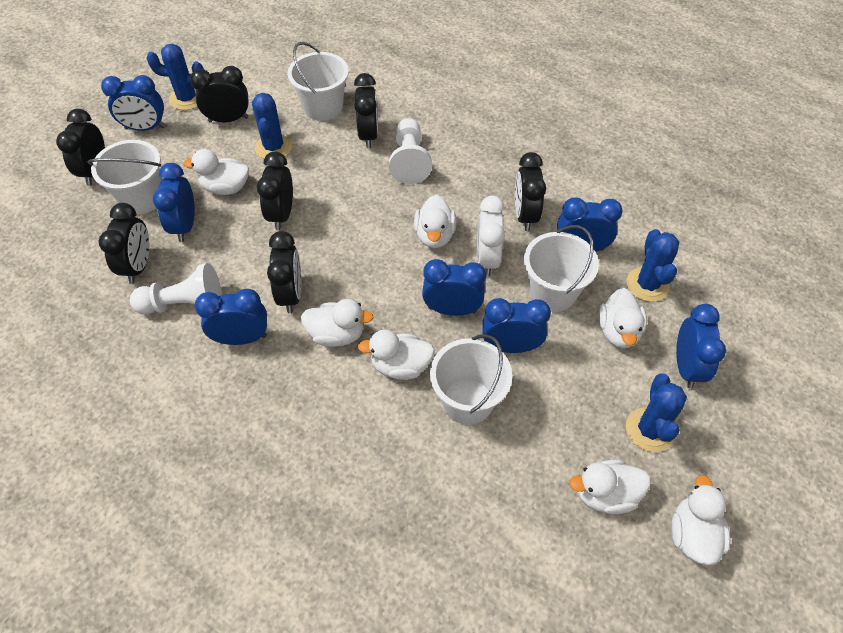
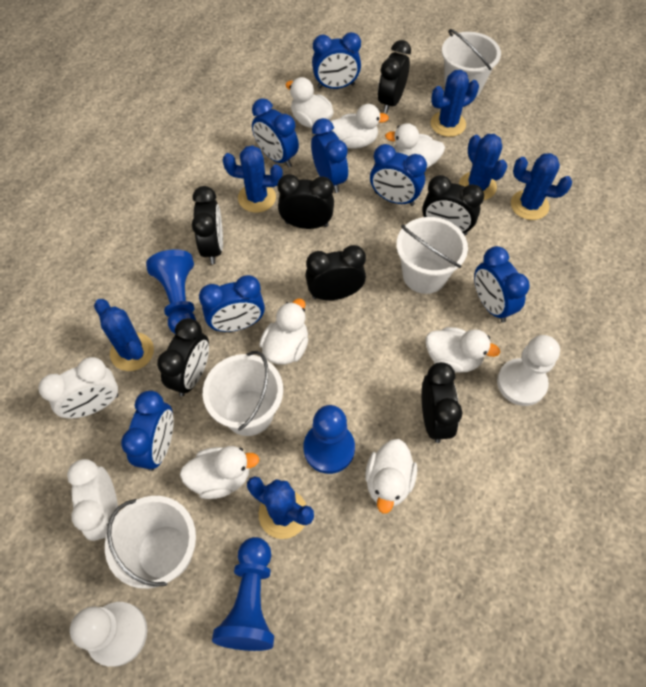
blue cactus: 4 -> 6
blue pawn: 0 -> 3
white clock: 1 -> 2

